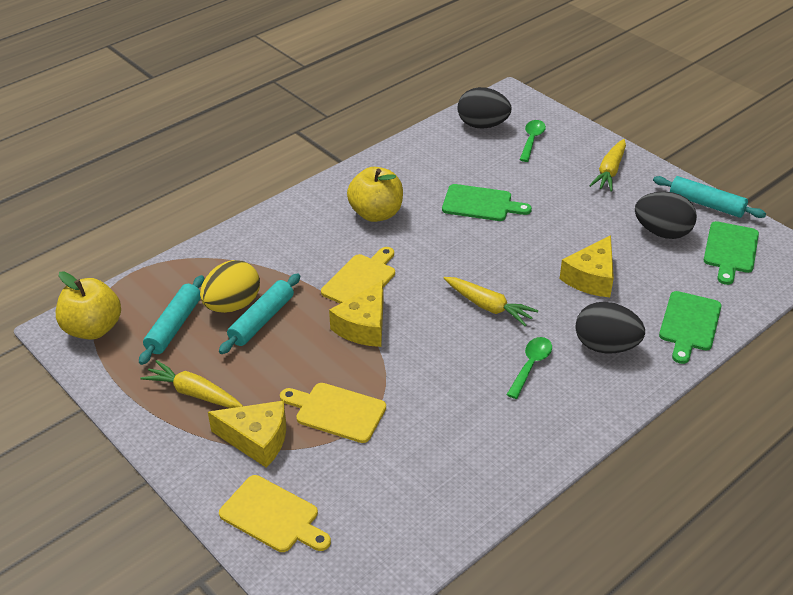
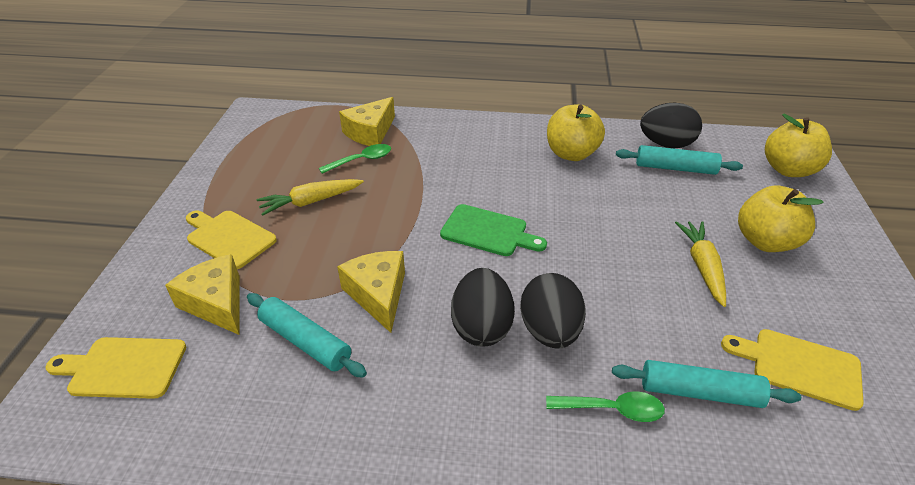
green cutting board: 3 -> 1
yellow apple: 2 -> 3
yellow carrot: 3 -> 2
yellow egg: 1 -> 0

